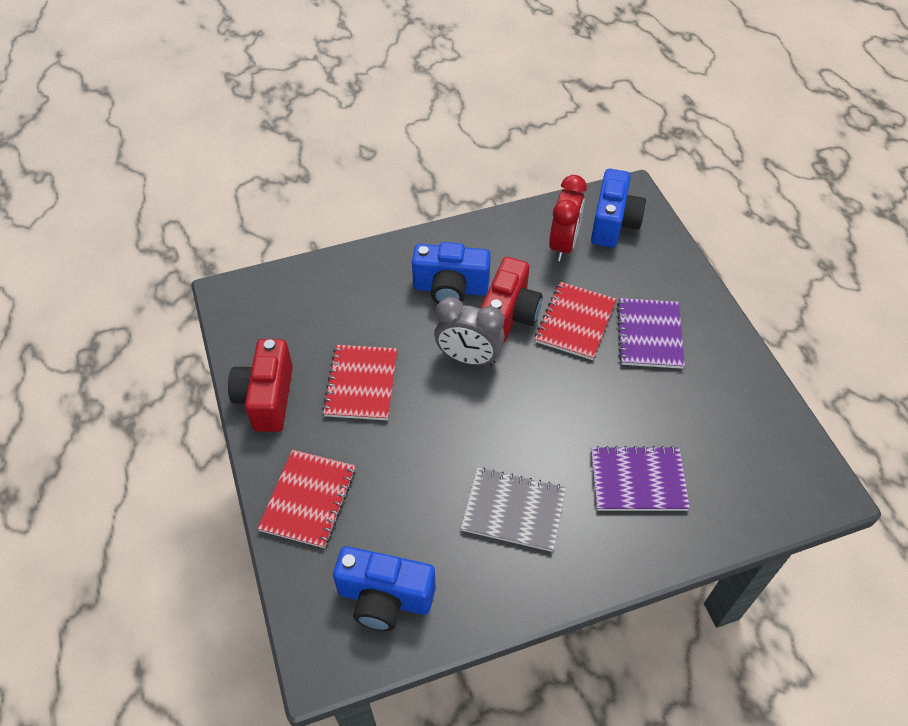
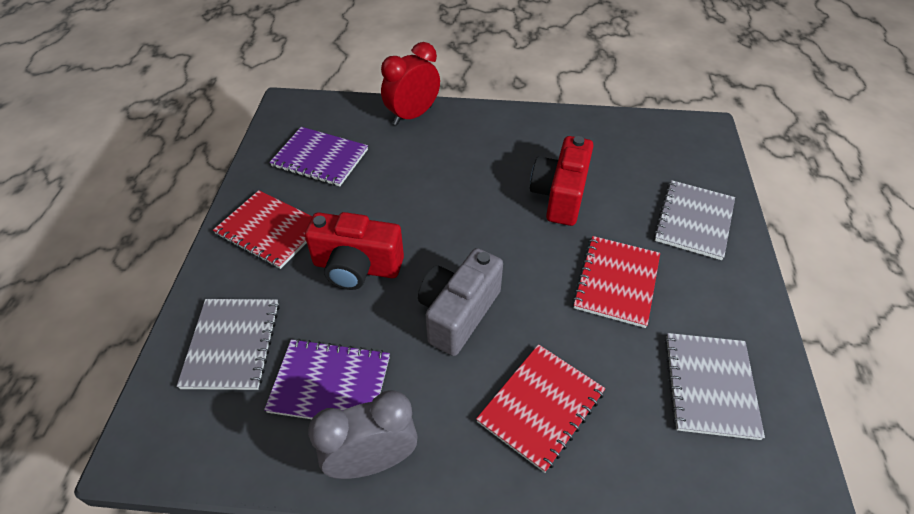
blue camera: 3 -> 0
grey camera: 0 -> 1
grey notebook: 1 -> 3

